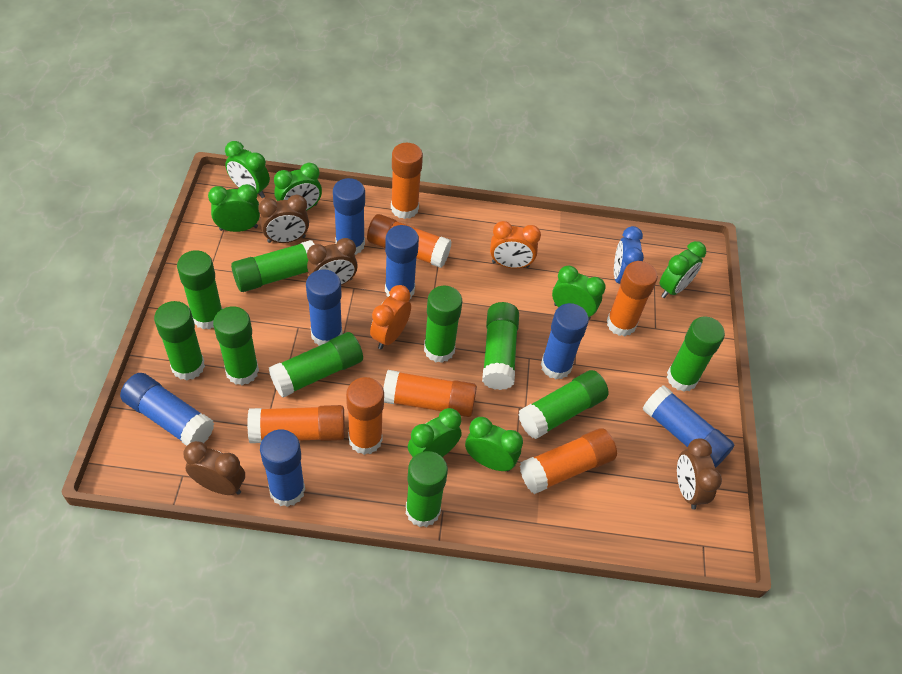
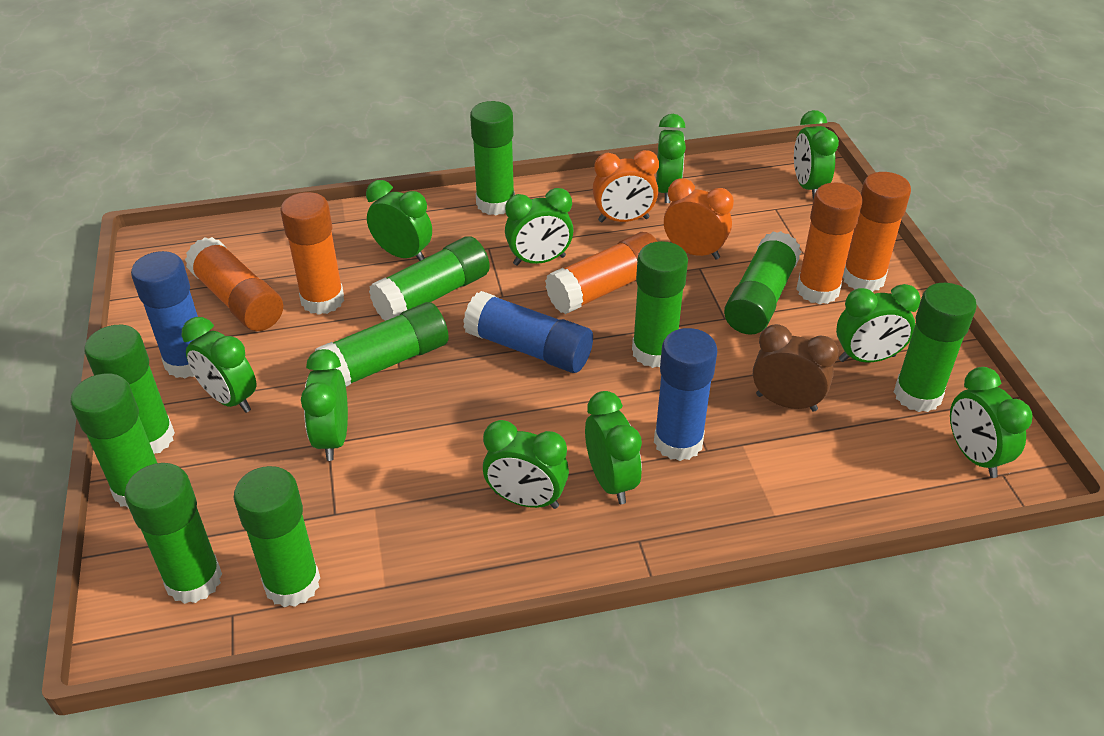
blue clock: 1 -> 0
blue glue stick: 7 -> 3
brown clock: 4 -> 1
green clock: 7 -> 10
orange glue stick: 7 -> 5

